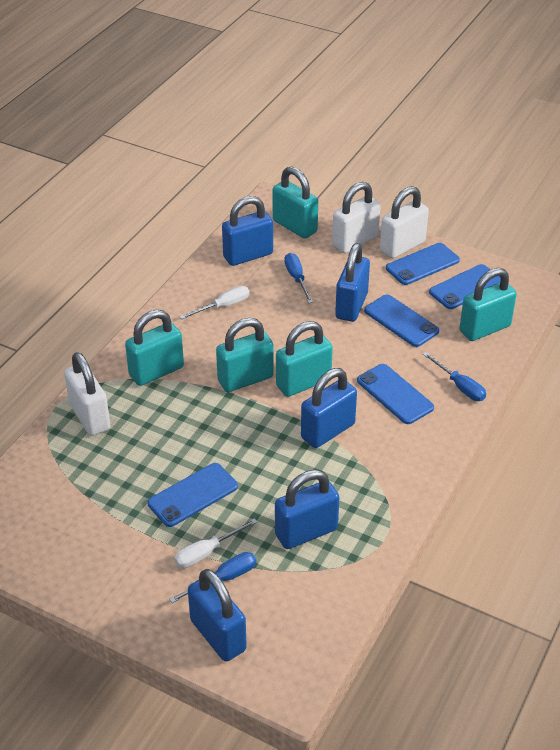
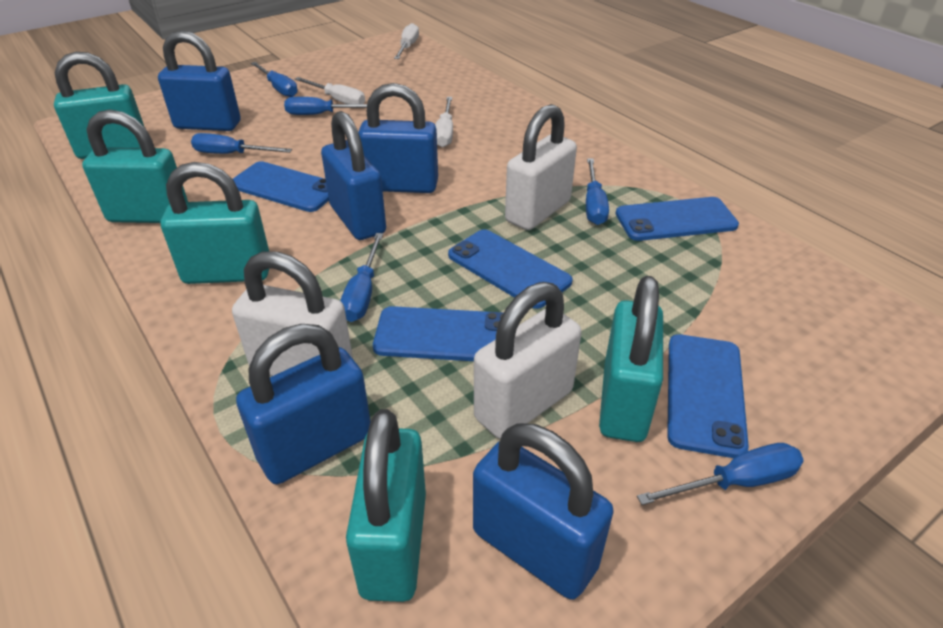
blue screwdriver: 3 -> 6
white screwdriver: 2 -> 3

